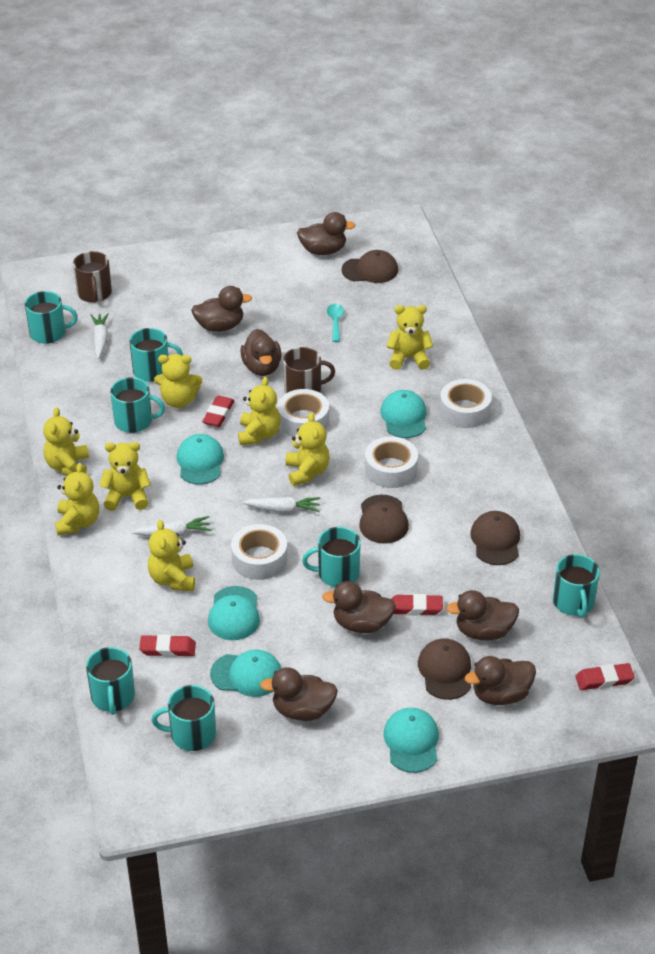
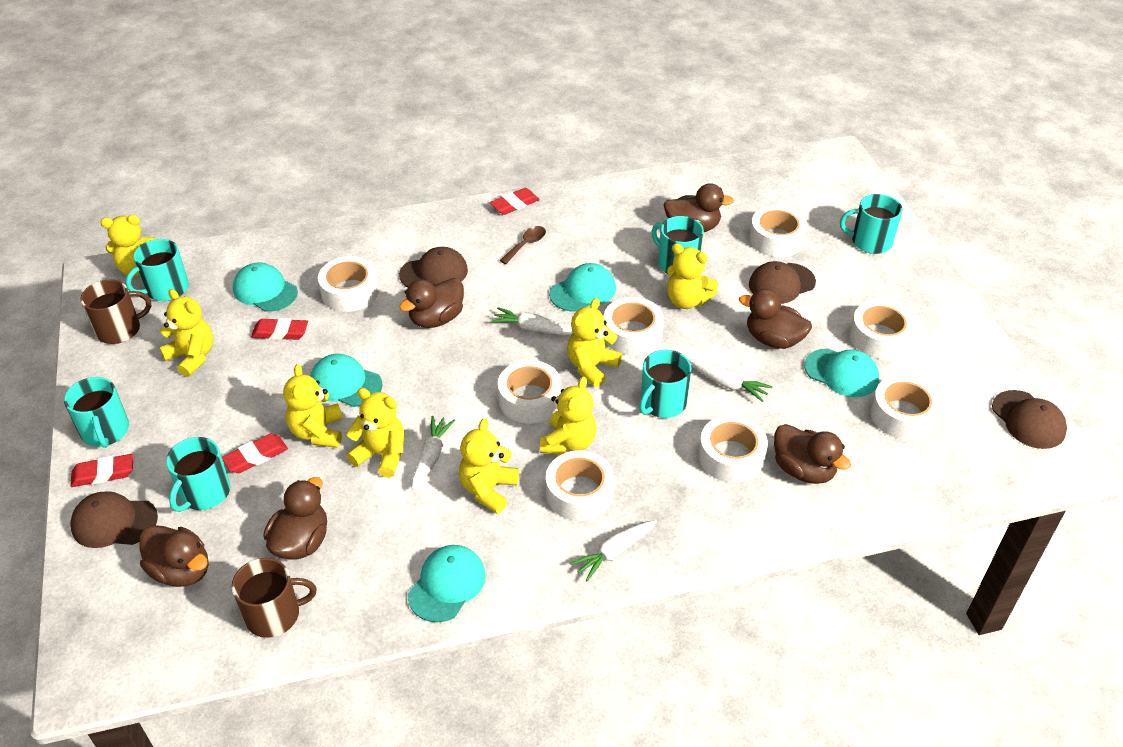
brown duck: 7 -> 6
brown spoon: 0 -> 1
turquoise mug: 7 -> 6
turquoise spoon: 1 -> 0
white carrot: 3 -> 4
white tape: 4 -> 8

